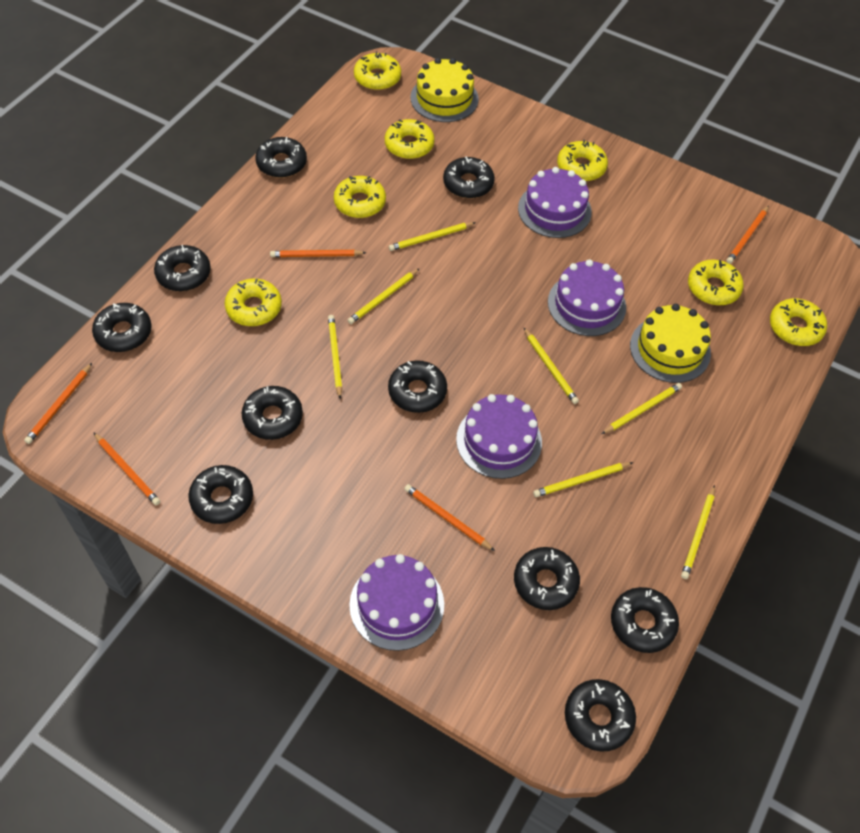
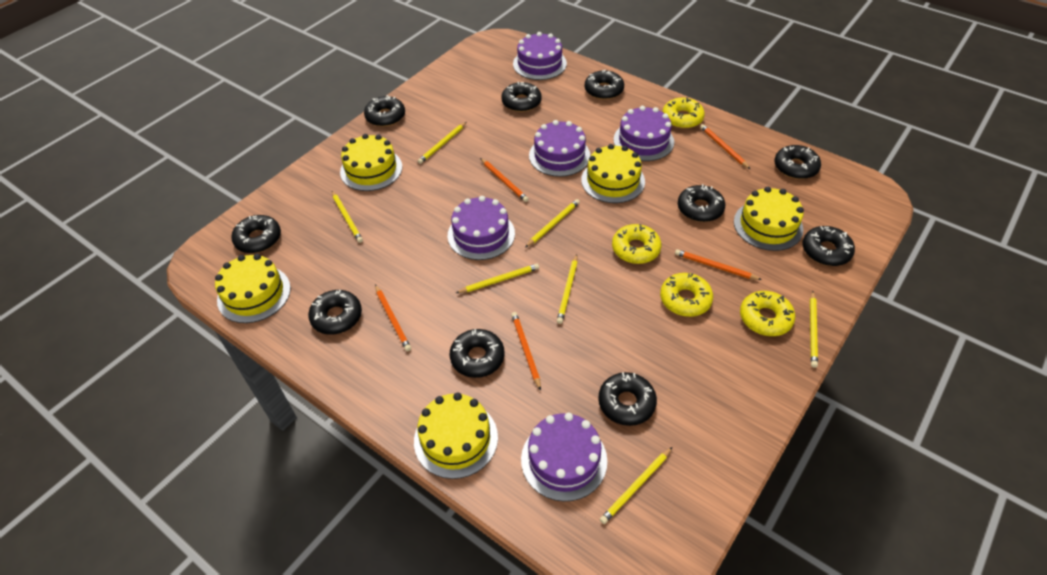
purple cake: 4 -> 5
yellow cake: 2 -> 5
yellow donut: 7 -> 4

